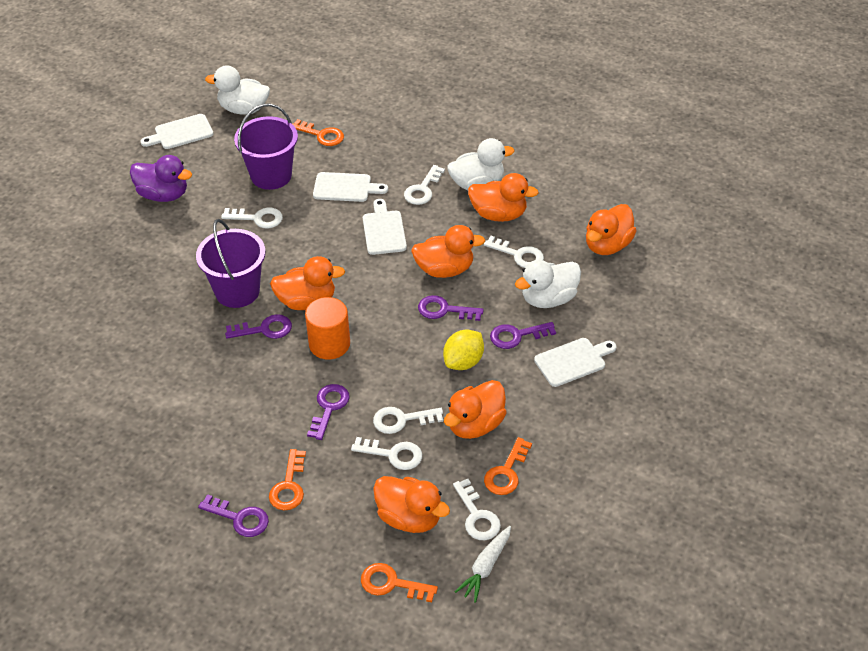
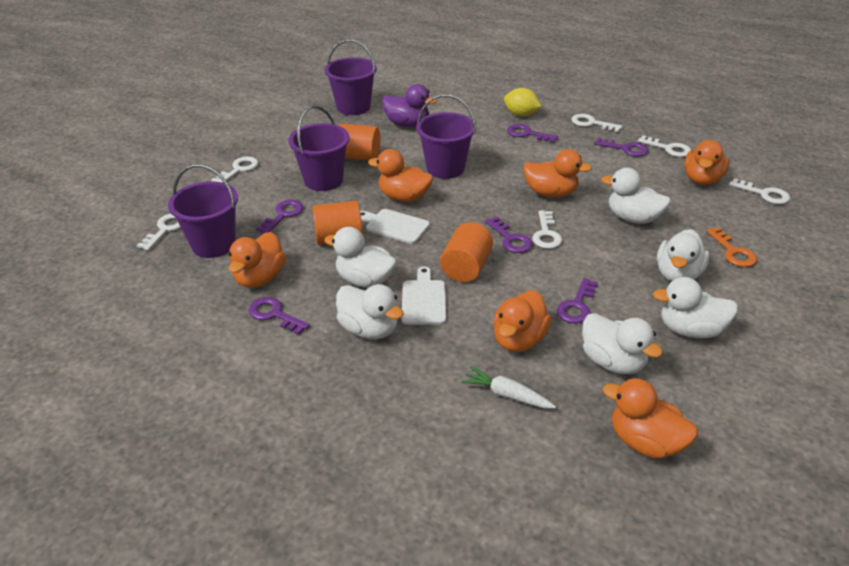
orange cylinder: 1 -> 3
orange key: 4 -> 1
purple bucket: 2 -> 4
purple key: 5 -> 6
white cutting board: 4 -> 2
white duck: 3 -> 6

